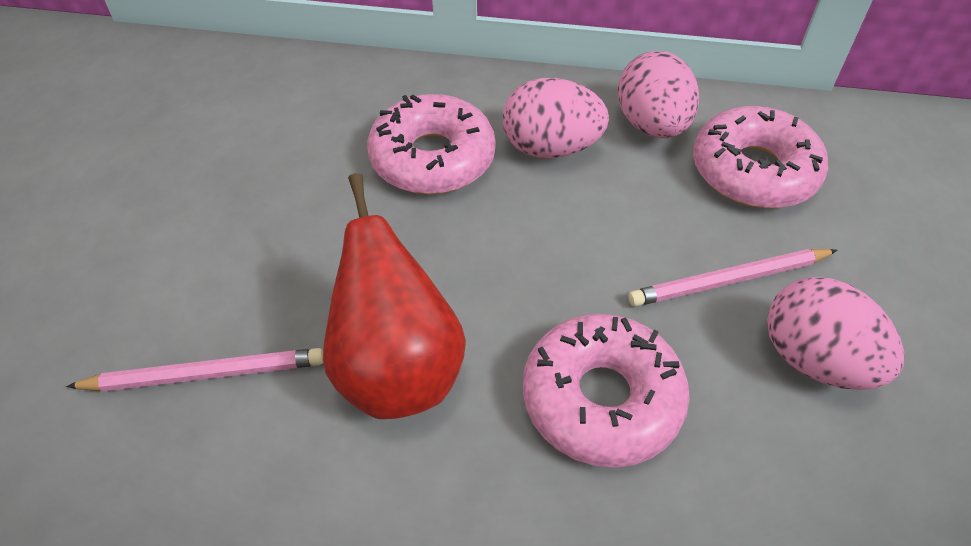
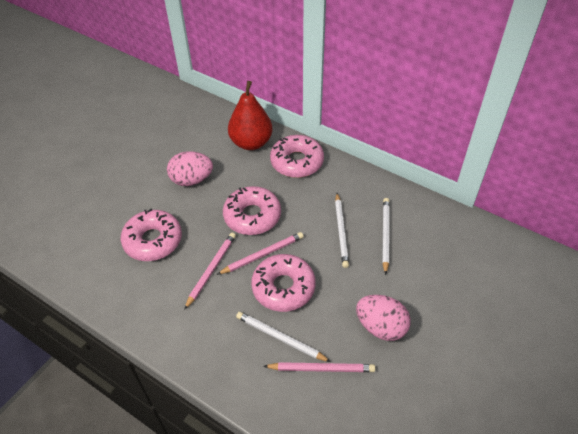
pink donut: 3 -> 4
pink egg: 3 -> 2
pink pencil: 2 -> 3
white pencil: 0 -> 3

